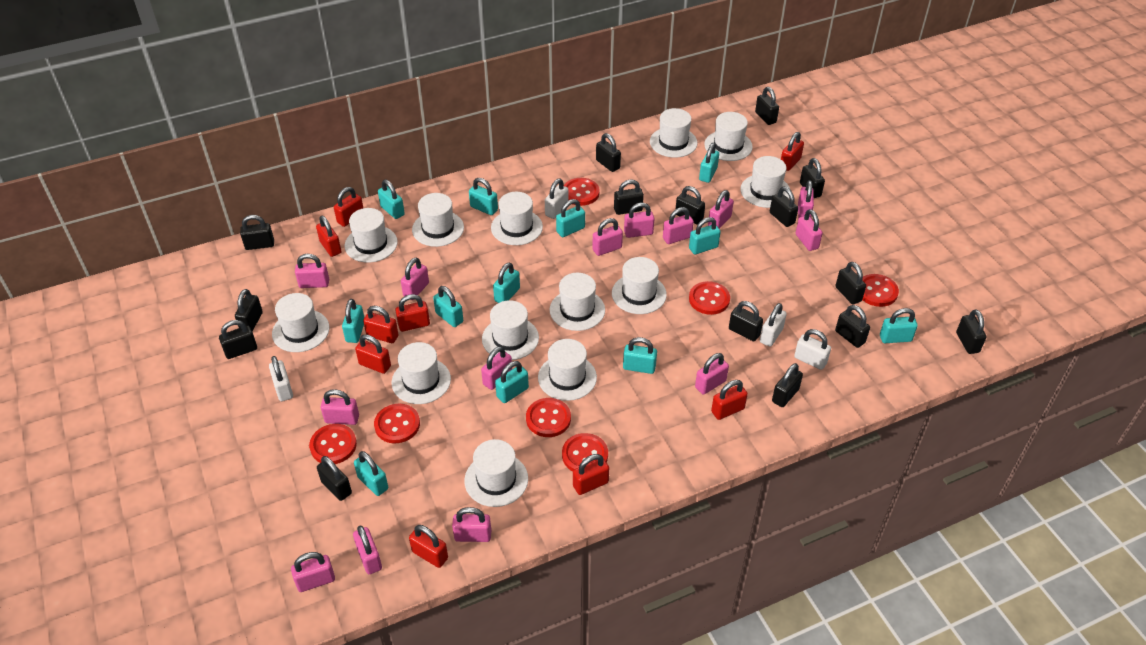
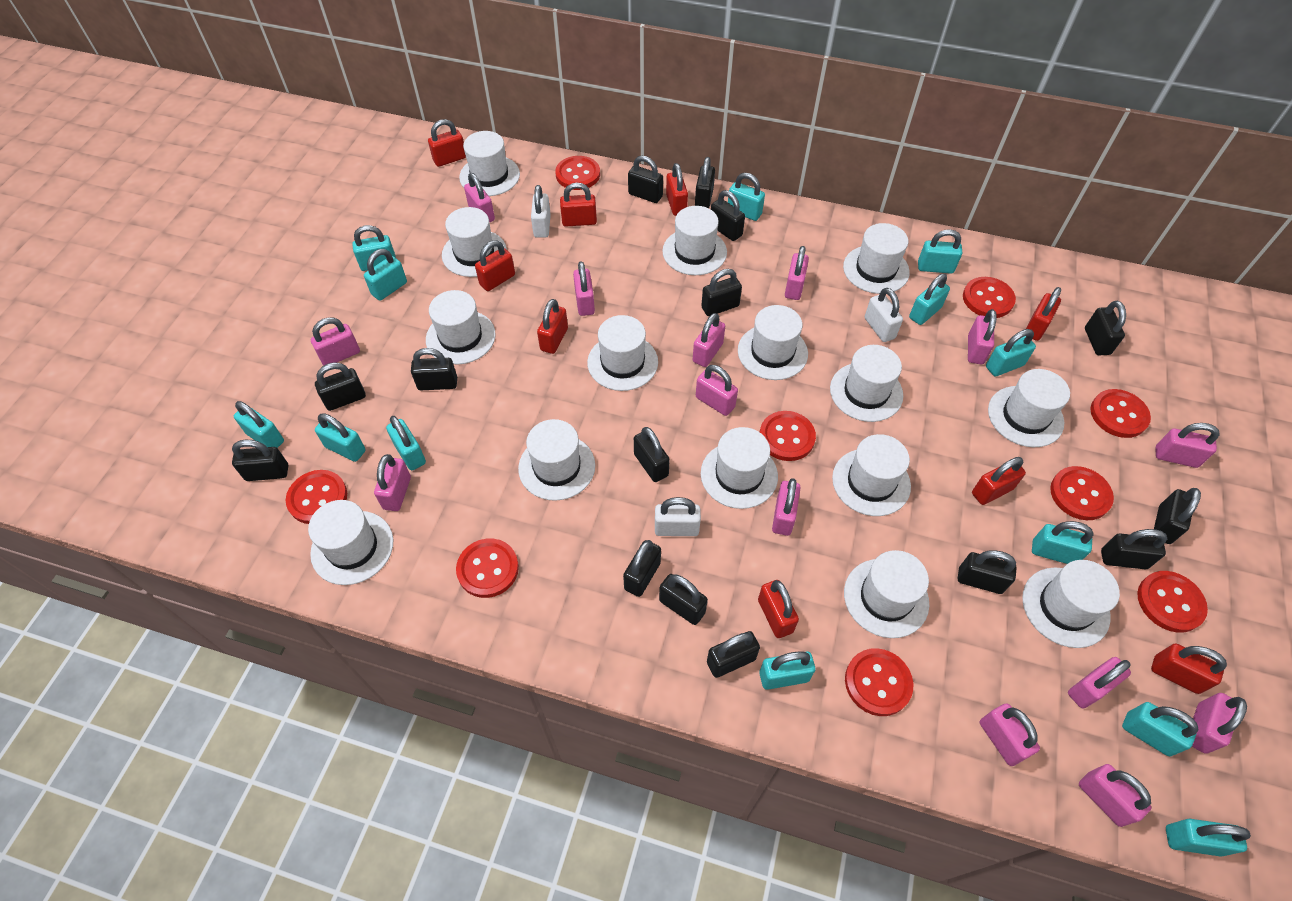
red button: 7 -> 9
turquoise padlock: 12 -> 13
white hat: 13 -> 15
white padlock: 4 -> 3

